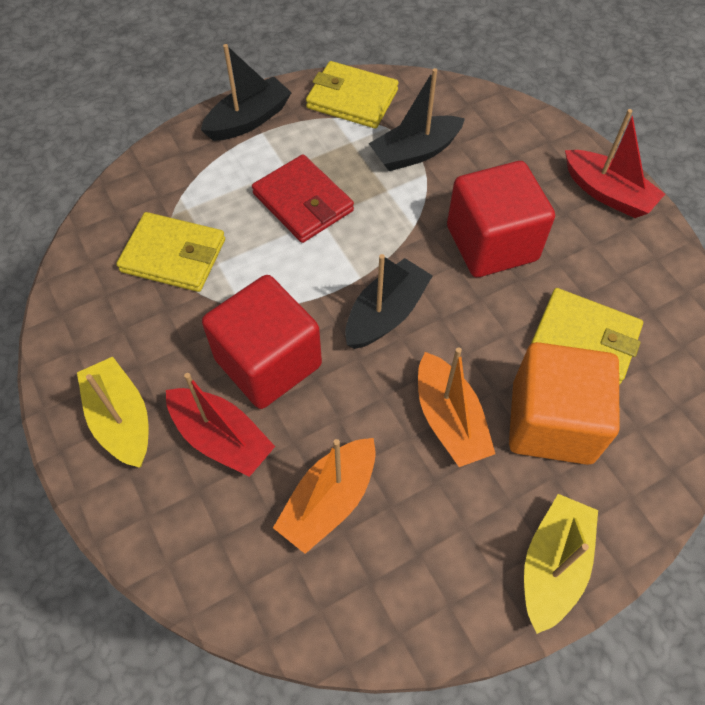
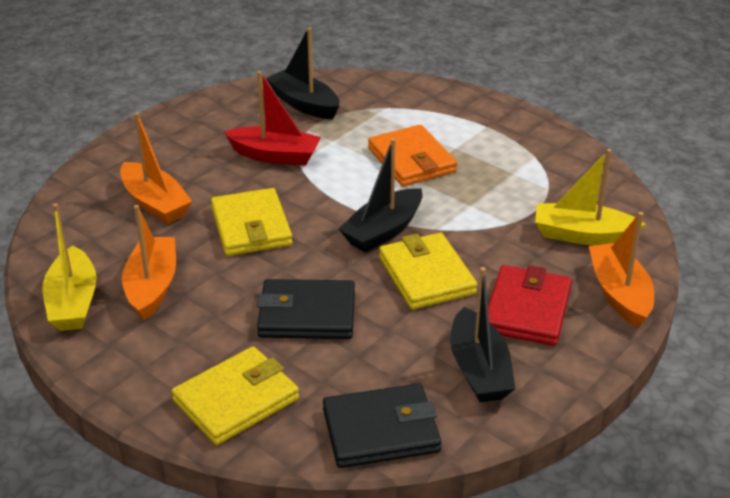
black wallet: 0 -> 2
orange boat: 2 -> 3
orange cube: 1 -> 0
orange wallet: 0 -> 1
red boat: 2 -> 1
red cube: 2 -> 0

